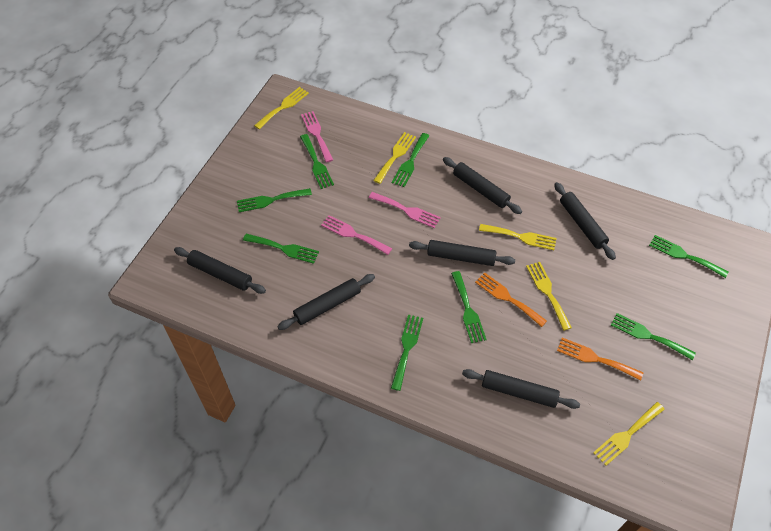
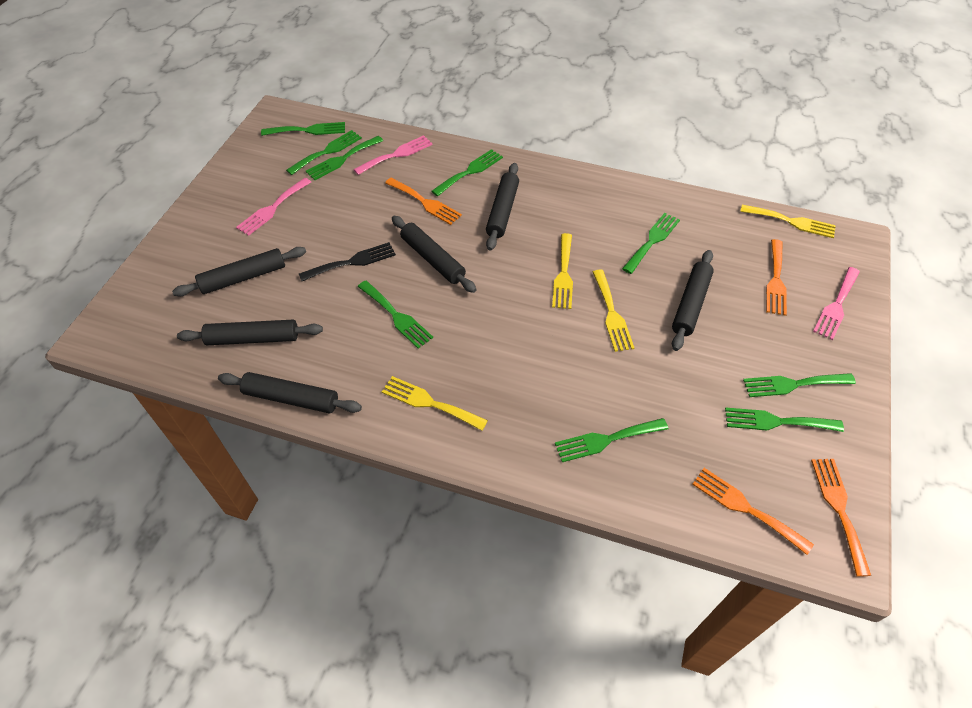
black fork: 0 -> 1
green fork: 8 -> 9
orange fork: 2 -> 4
yellow fork: 5 -> 4

